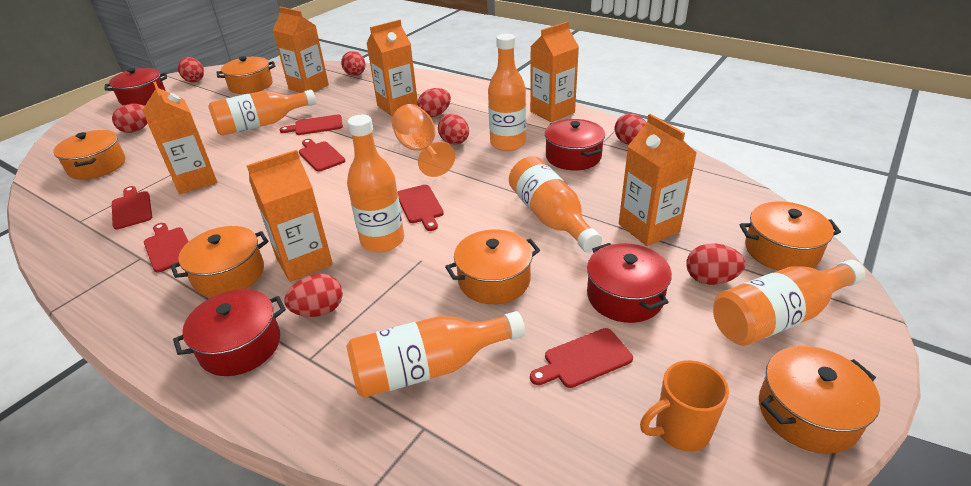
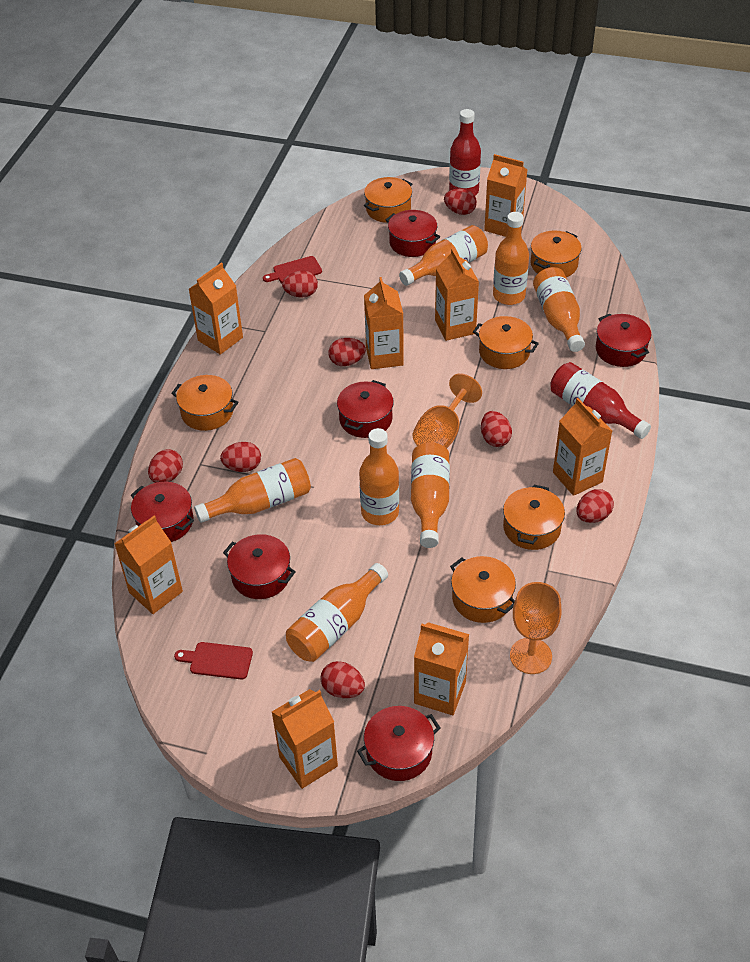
orange bottle: 6 -> 7
orange carton: 6 -> 8
orange goblet: 1 -> 2
orange mug: 1 -> 0
red bottle: 0 -> 2
red cutting board: 6 -> 2
red pot: 4 -> 6

